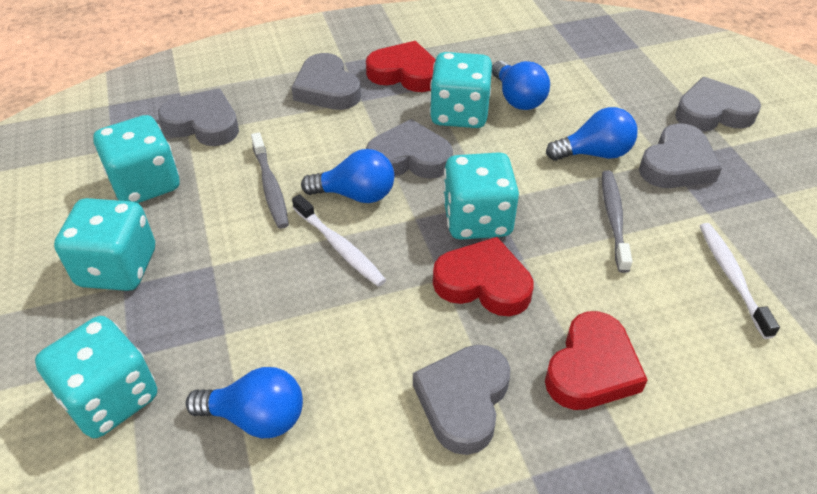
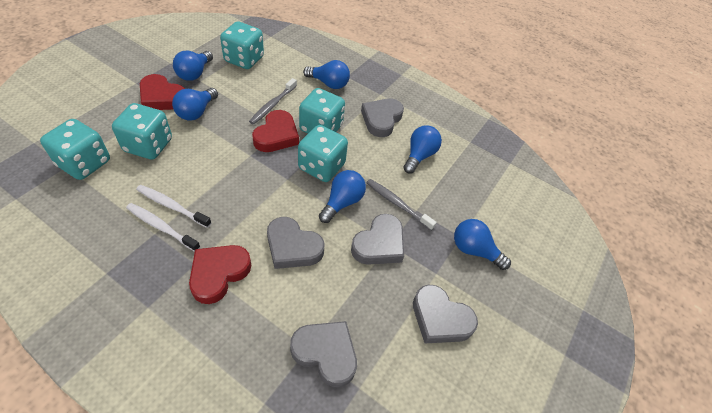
blue light bulb: 4 -> 6
grey heart: 6 -> 5

